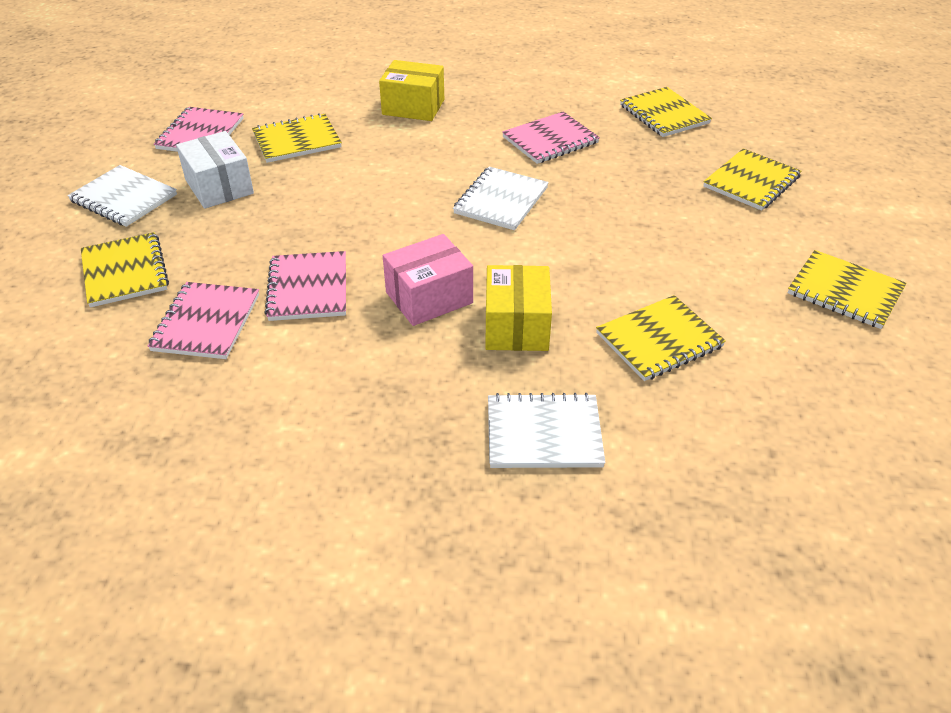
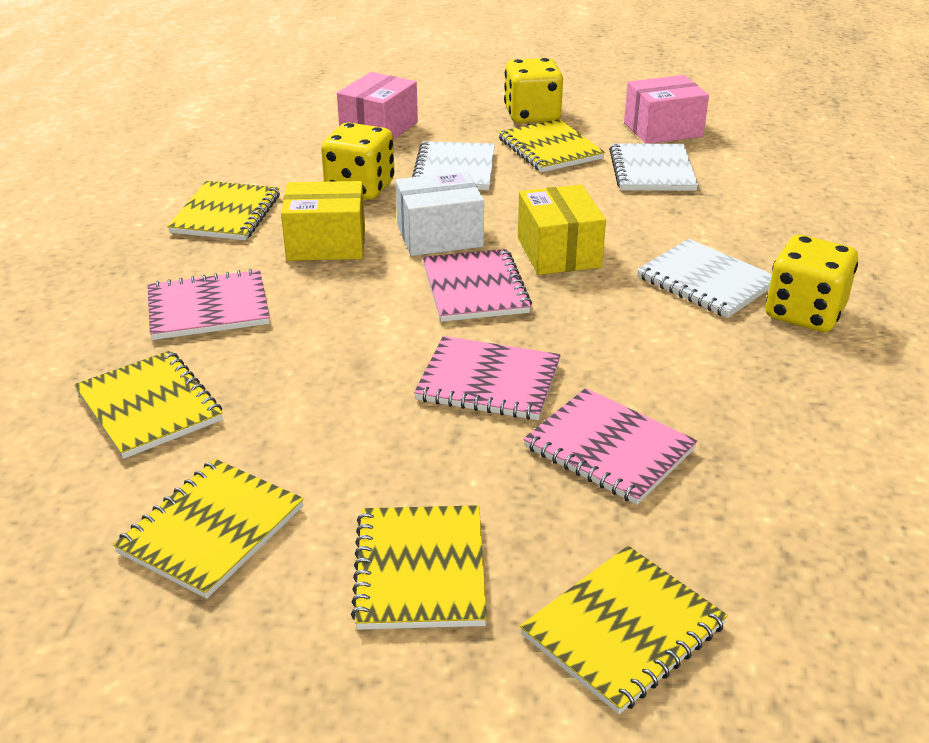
pink box: 1 -> 2
yellow dice: 0 -> 3

